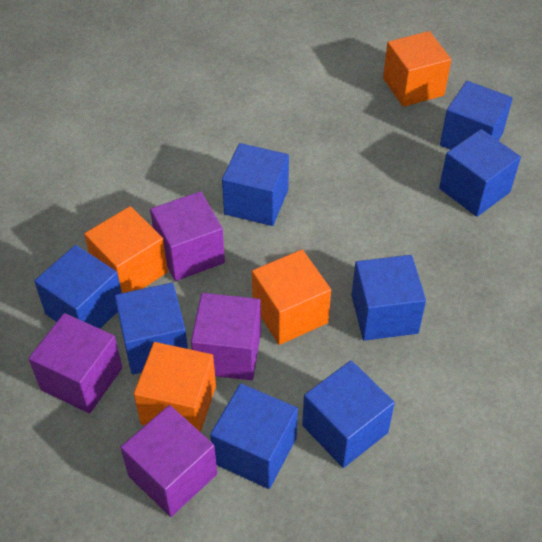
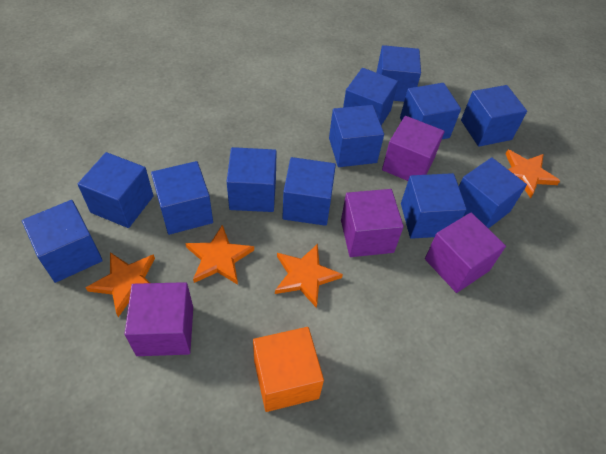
blue cube: 8 -> 12
orange cube: 4 -> 1
orange star: 0 -> 4

